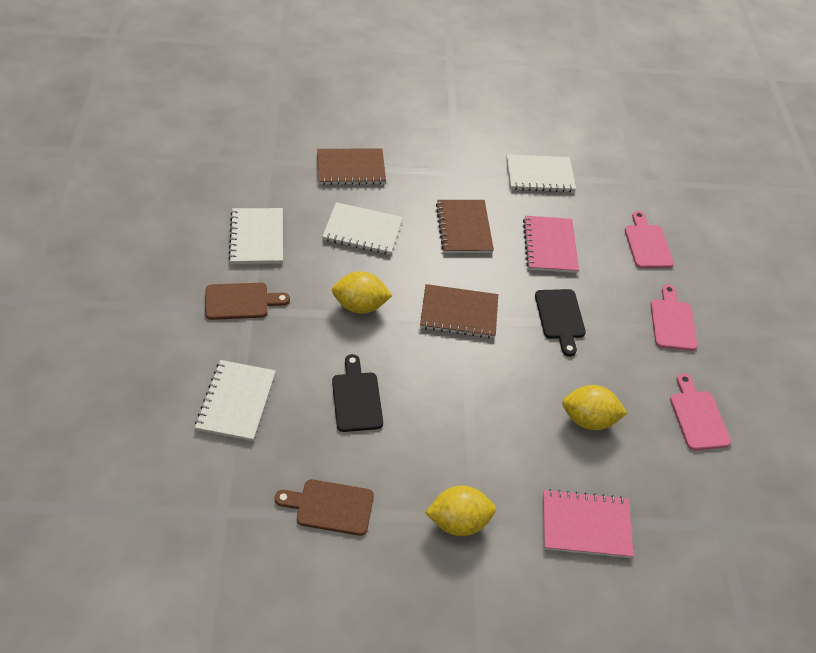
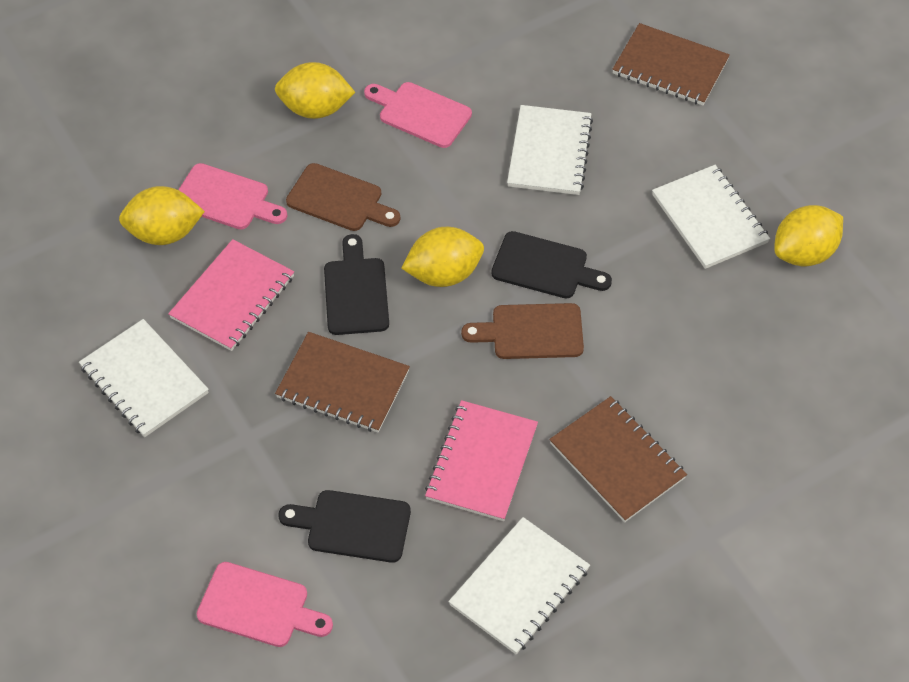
black cutting board: 2 -> 3
yellow lemon: 3 -> 4

